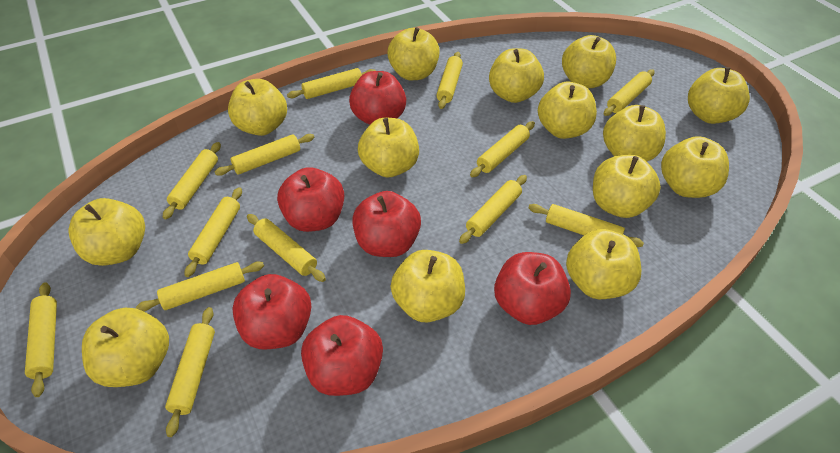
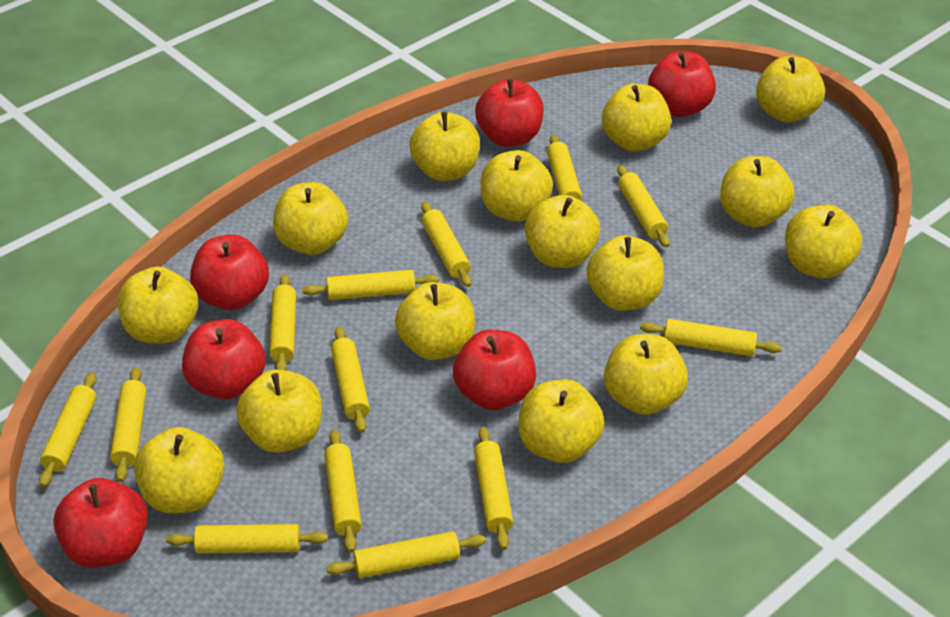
yellow apple: 14 -> 15

